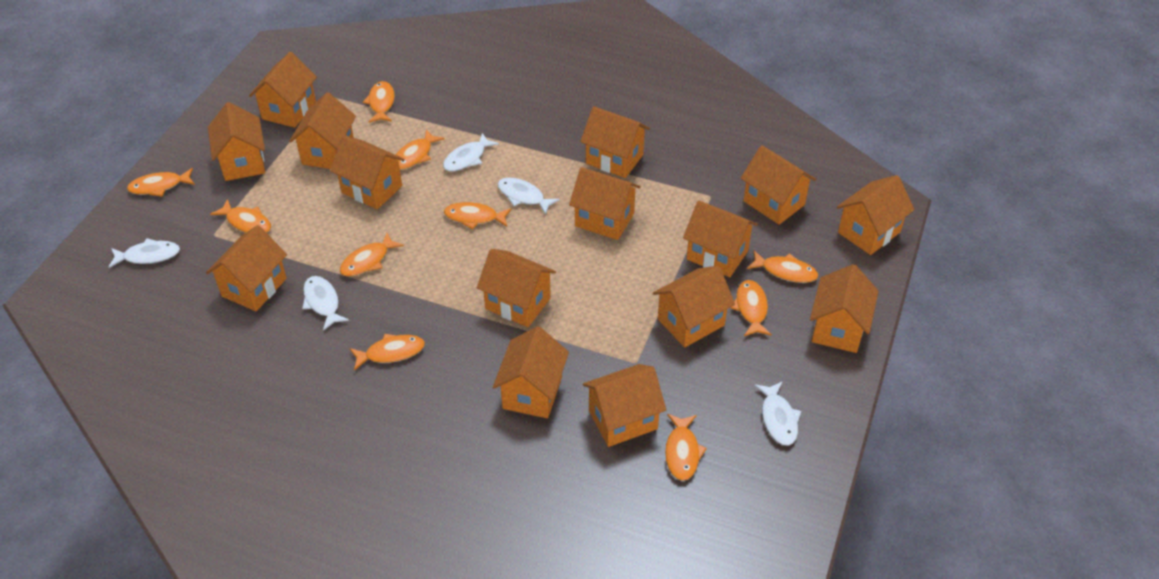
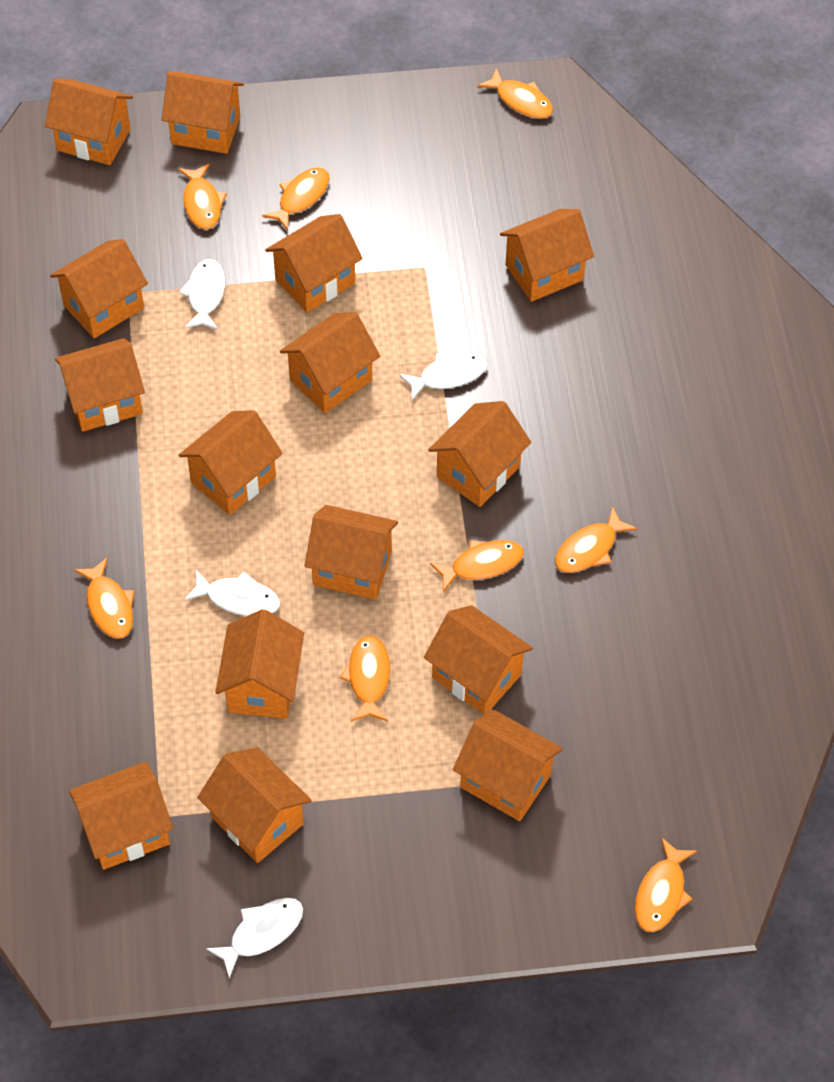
orange fish: 10 -> 8
white fish: 5 -> 4

